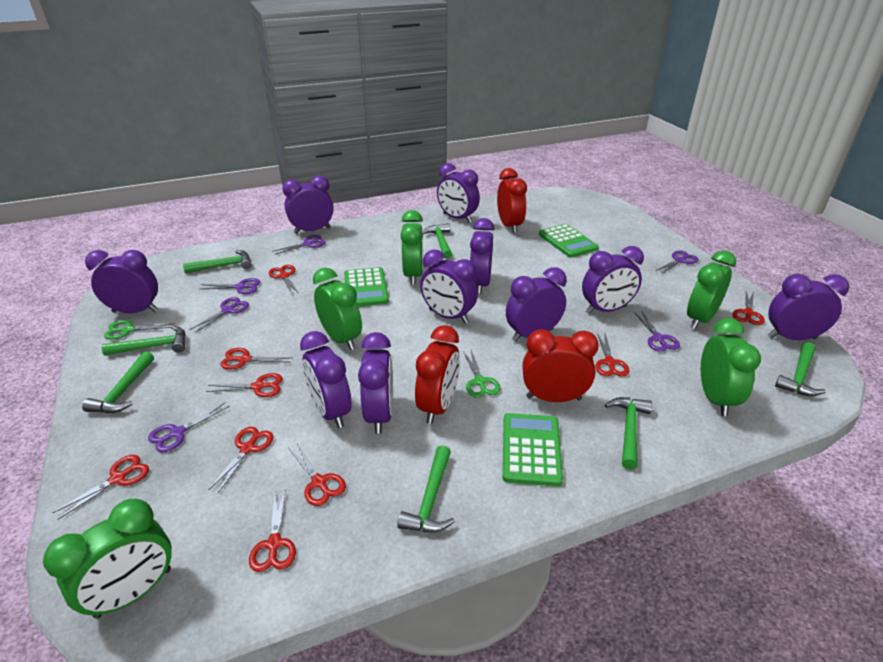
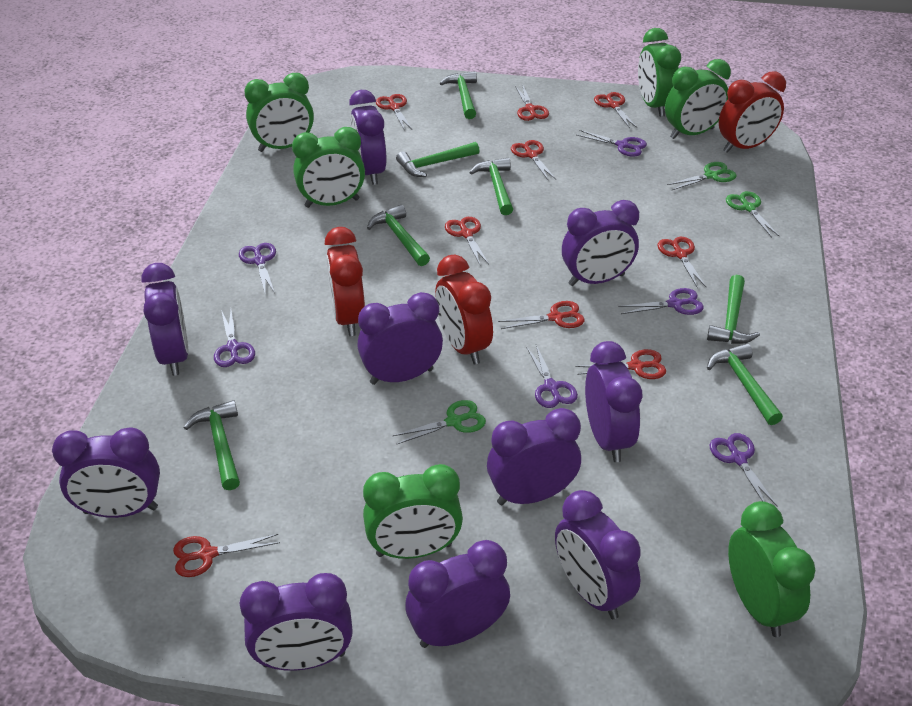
green calculator: 3 -> 0
green clock: 5 -> 6
green scissors: 2 -> 3

